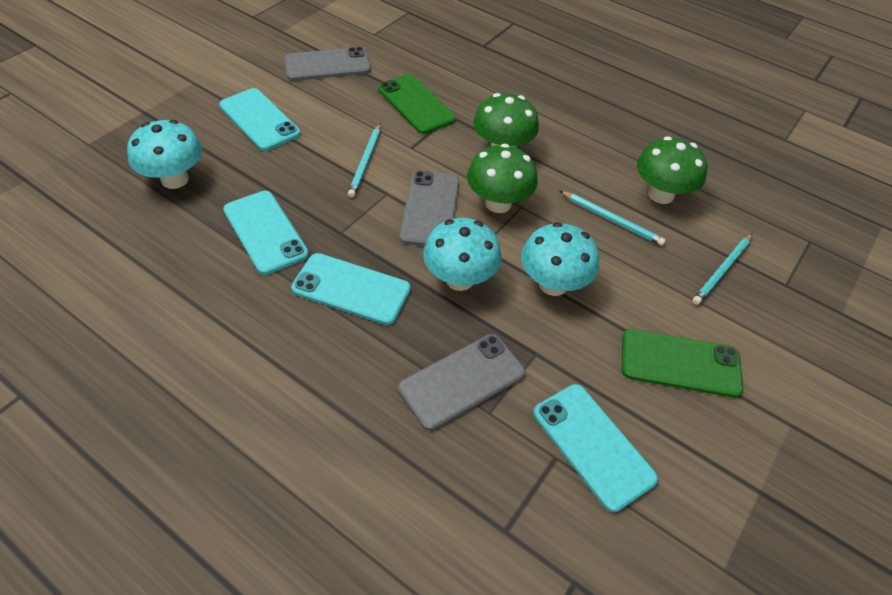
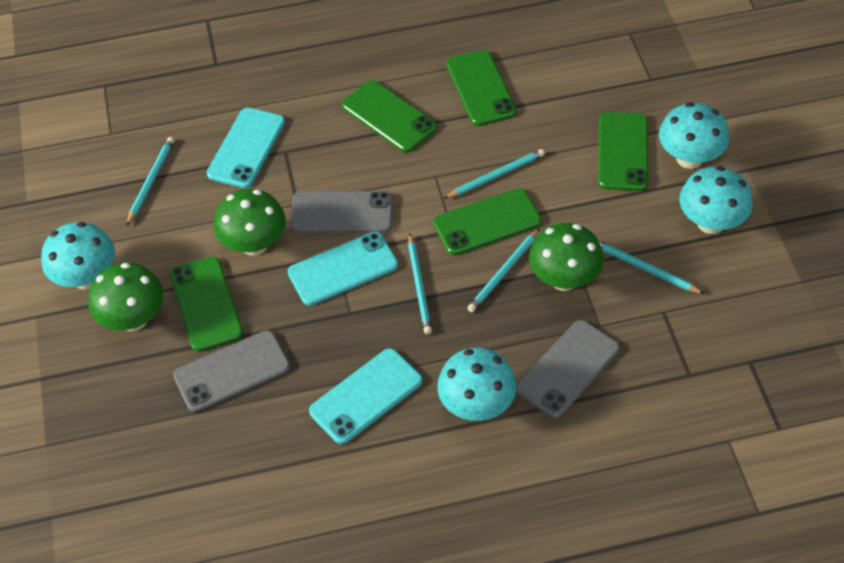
green phone: 2 -> 5
turquoise mushroom: 3 -> 4
turquoise pencil: 3 -> 5
turquoise phone: 4 -> 3

